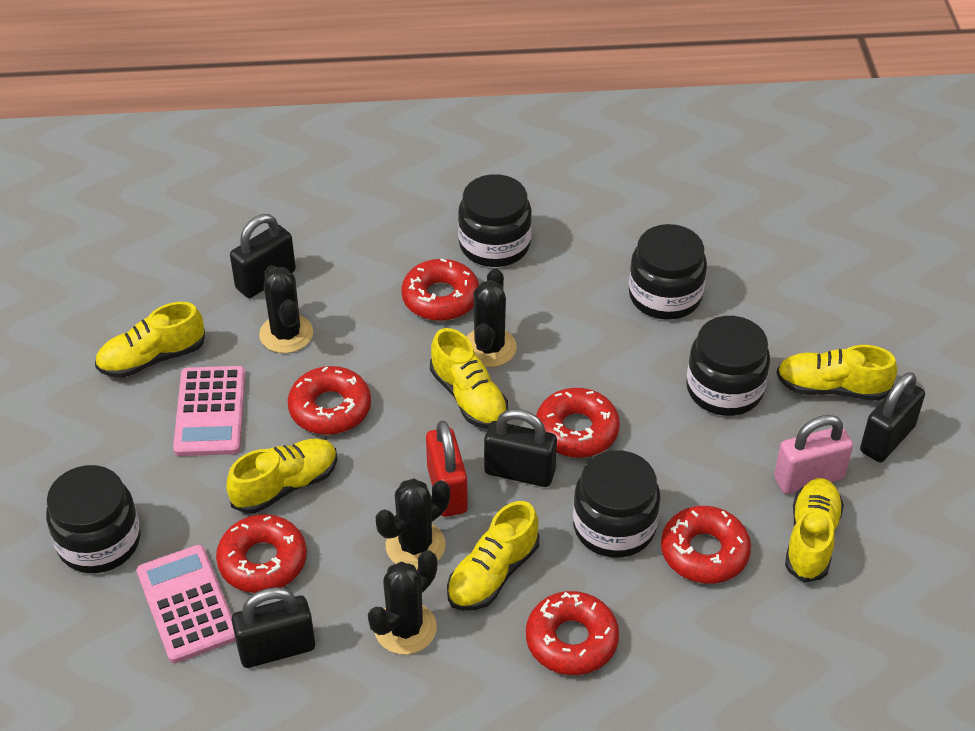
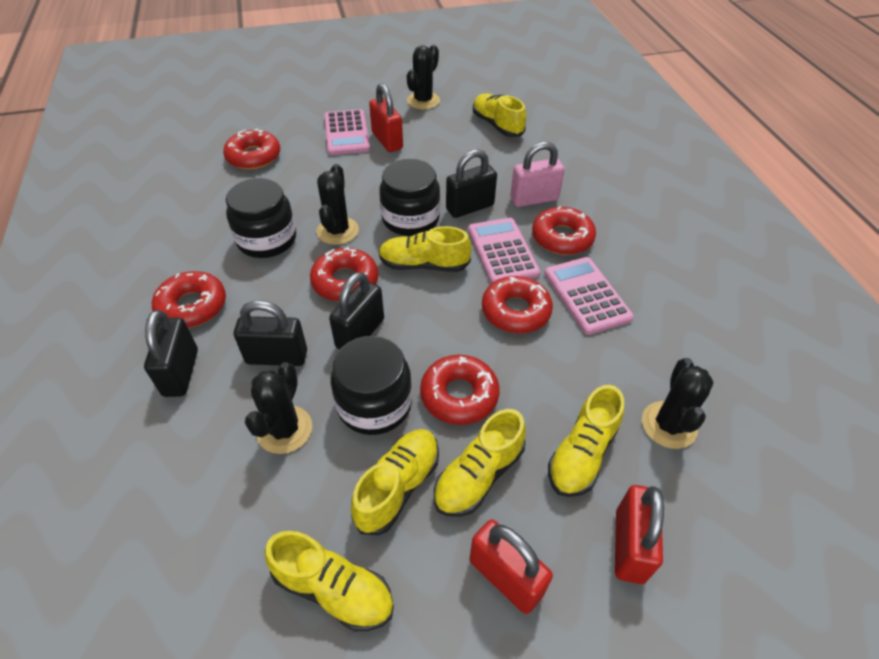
black jar: 5 -> 3
pink calculator: 2 -> 3
red padlock: 1 -> 3

